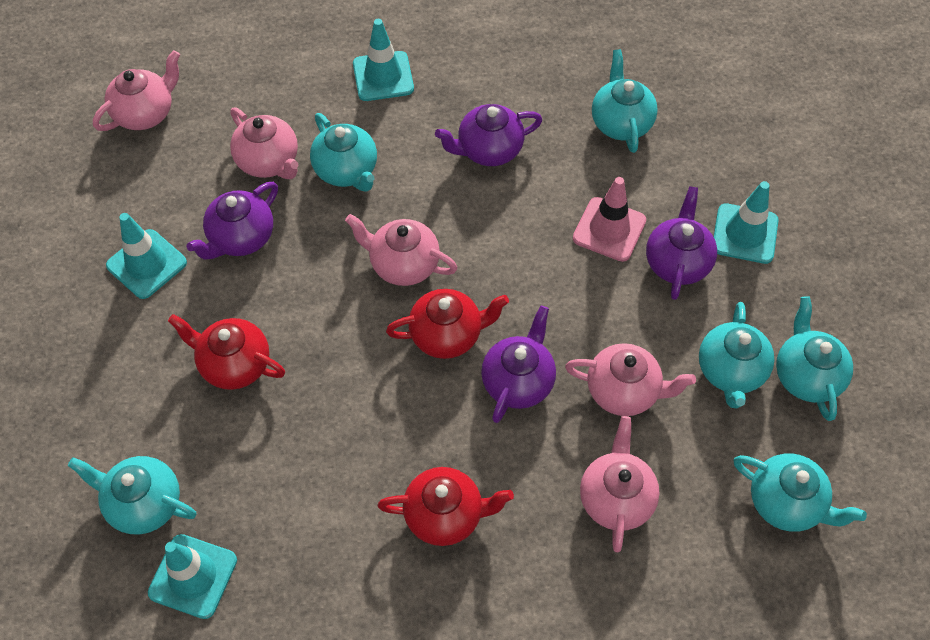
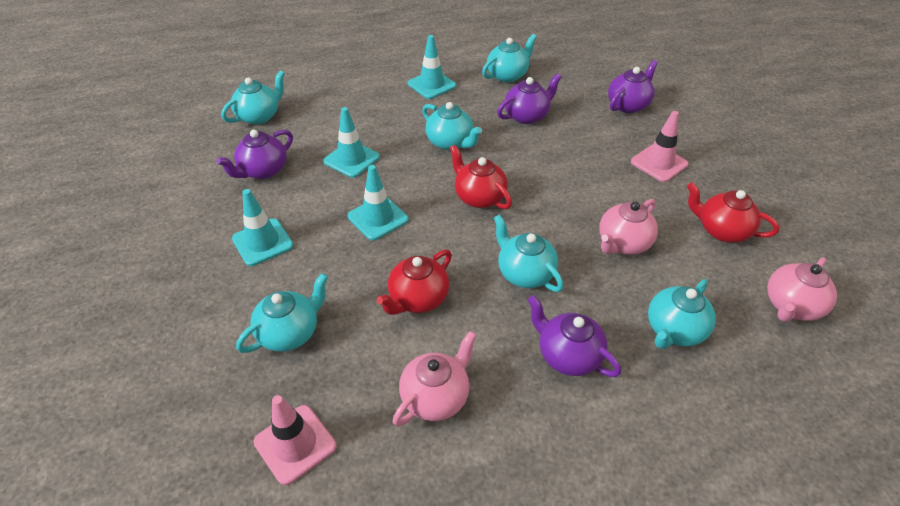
pink teapot: 5 -> 3
pink traffic cone: 1 -> 2

